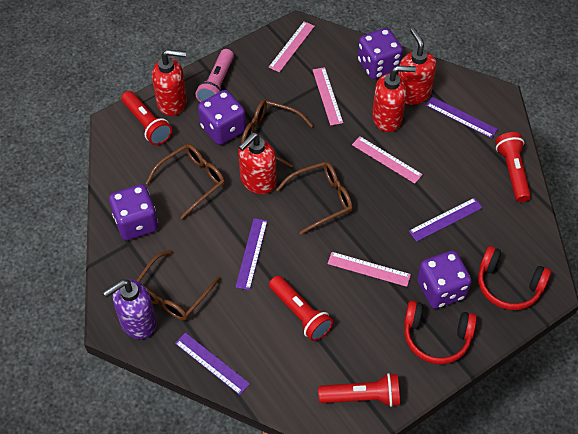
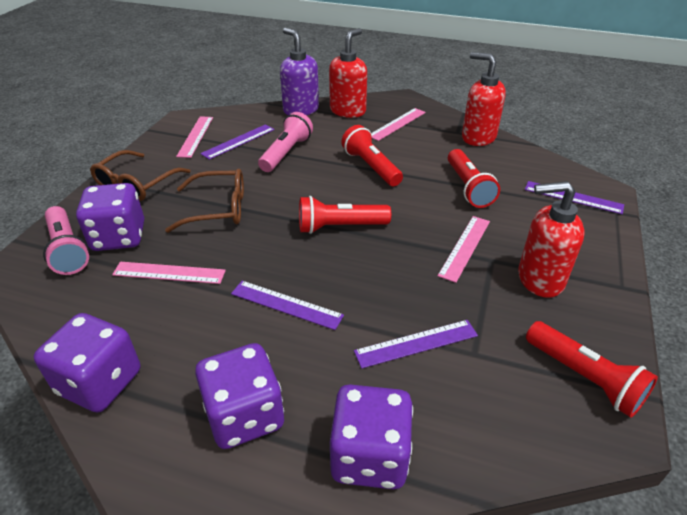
brown glasses: 4 -> 2
pink flashlight: 1 -> 2
red headphones: 2 -> 0
red soap dispenser: 4 -> 3

